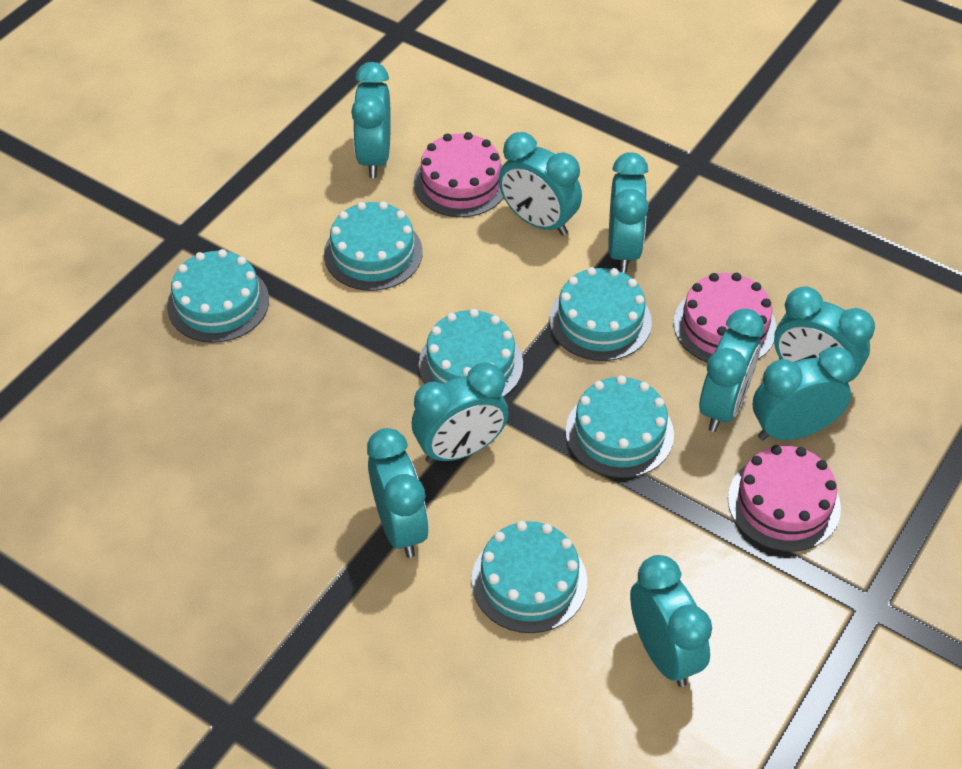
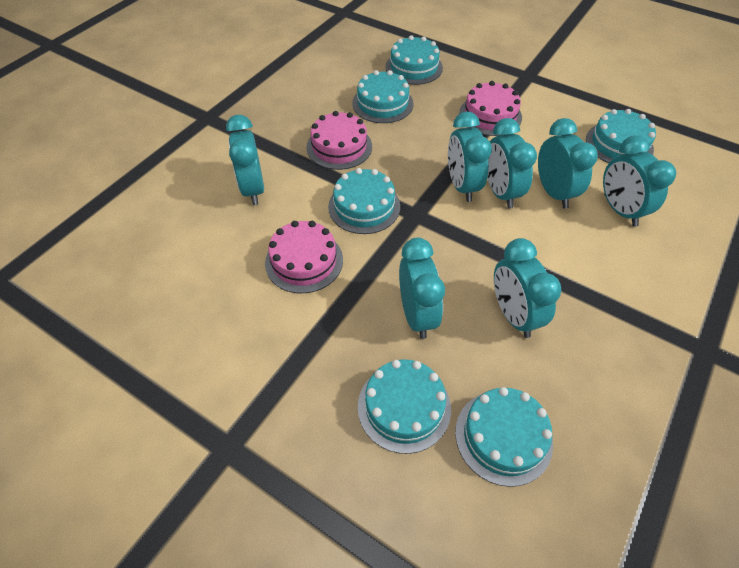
turquoise clock: 9 -> 7

